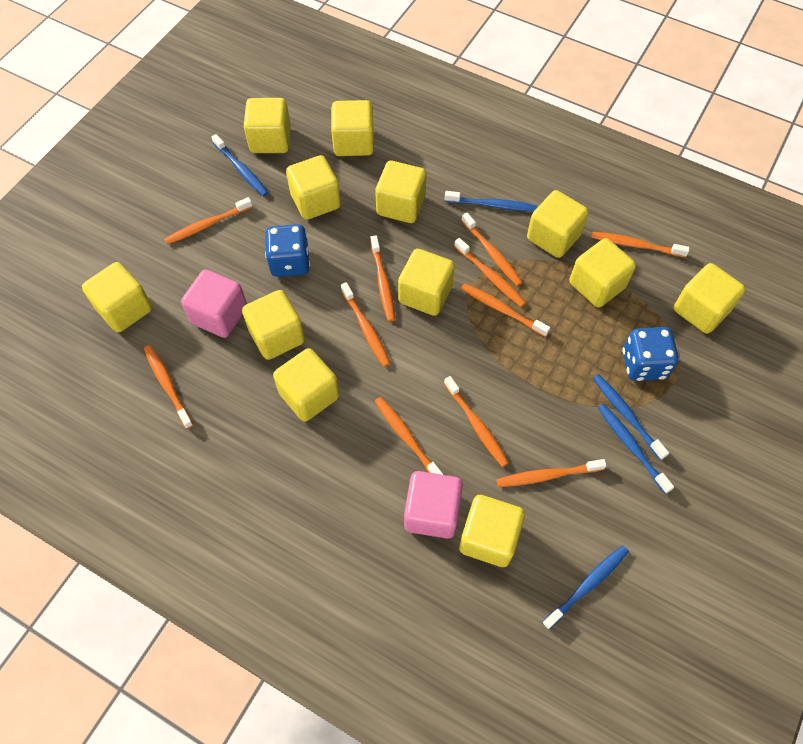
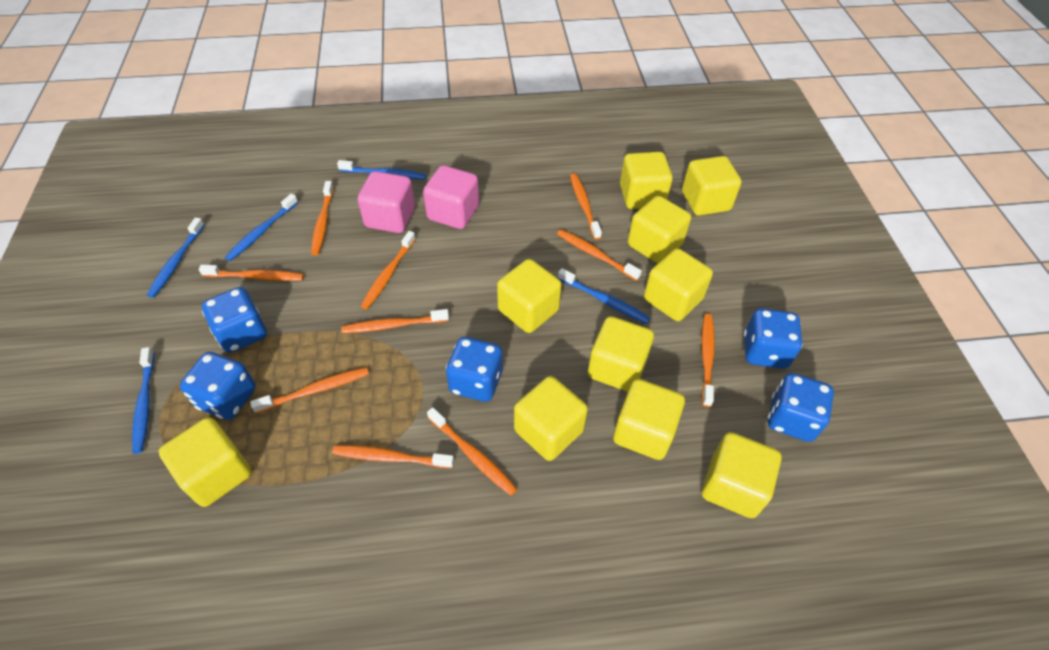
blue dice: 2 -> 5
orange toothbrush: 11 -> 10
yellow cube: 12 -> 10

